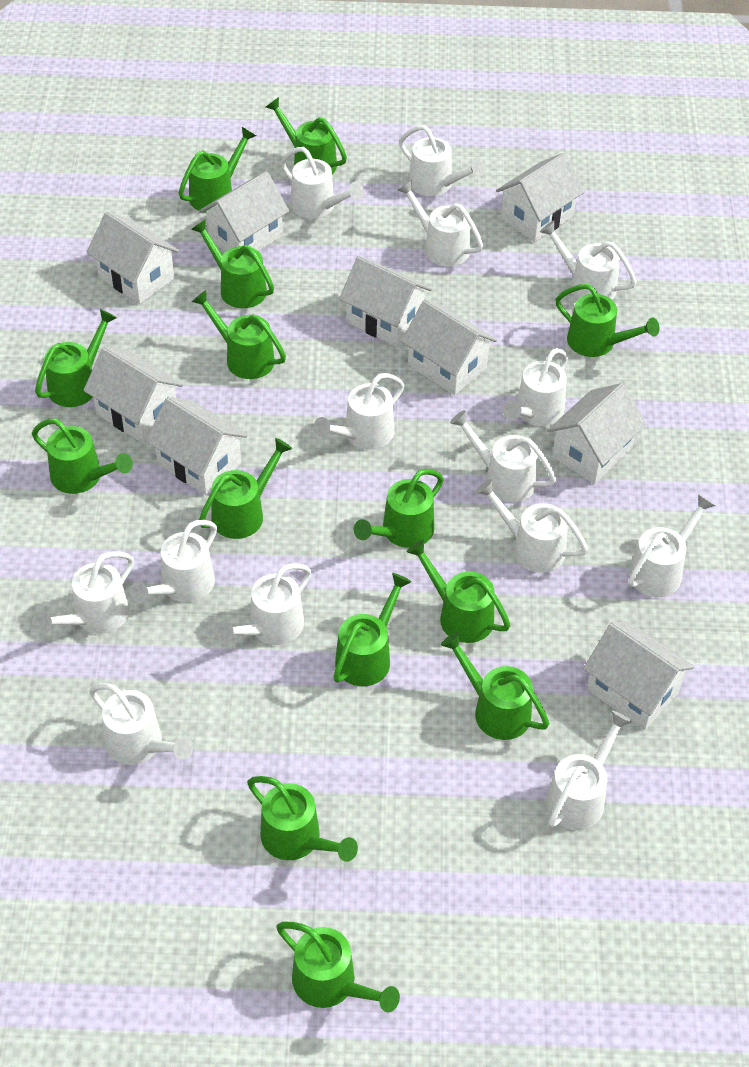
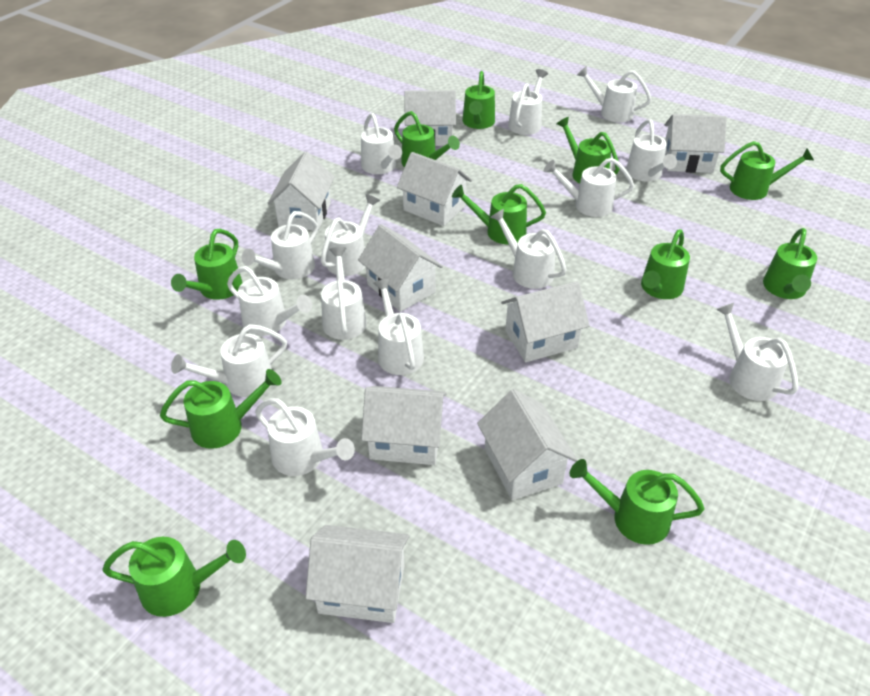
green watering can: 14 -> 11

